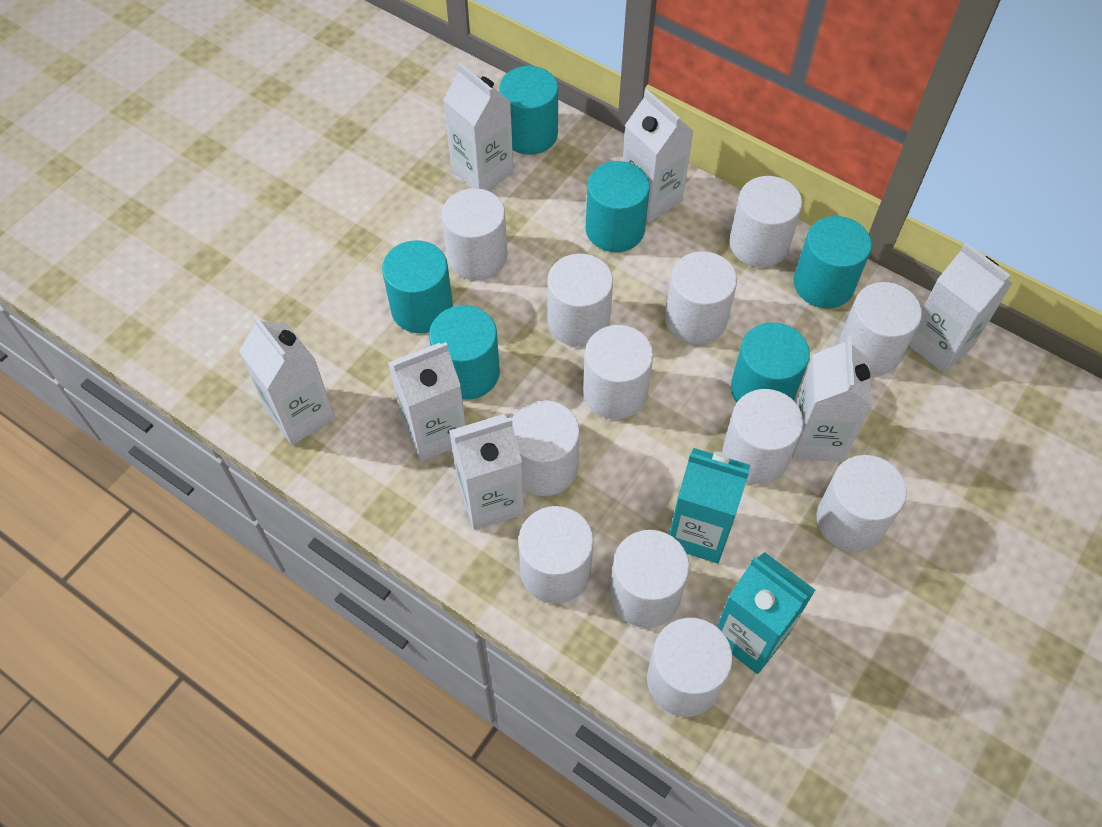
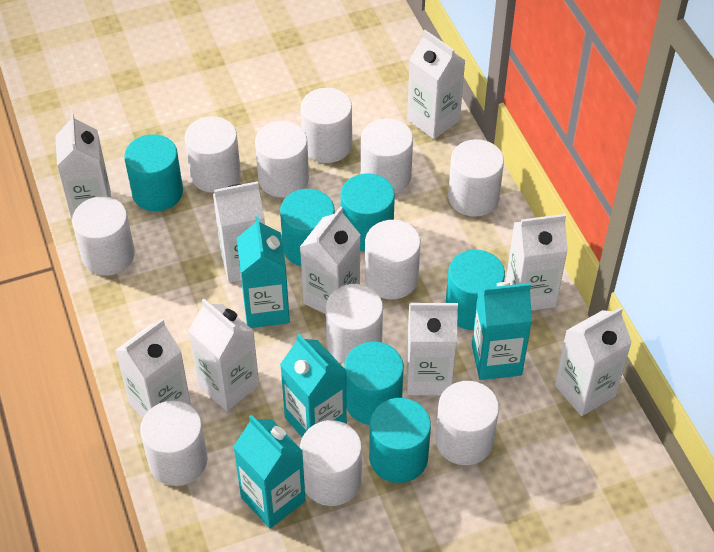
turquoise carton: 2 -> 4
white carton: 7 -> 9
white cylinder: 12 -> 11

